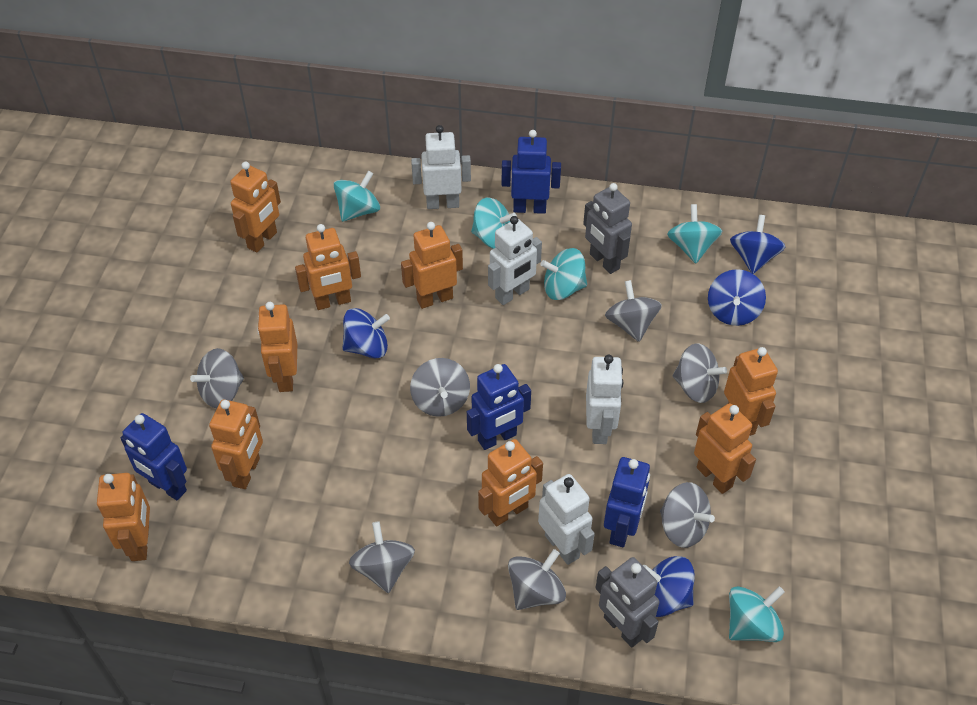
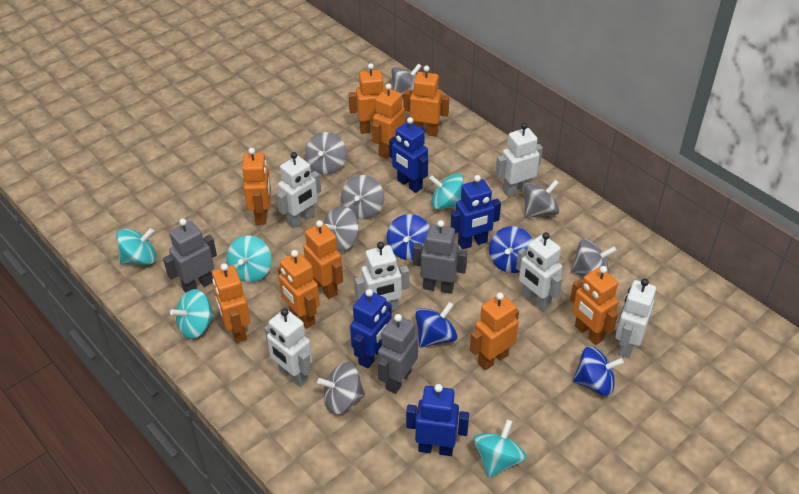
grey robot: 2 -> 3
white robot: 4 -> 6

